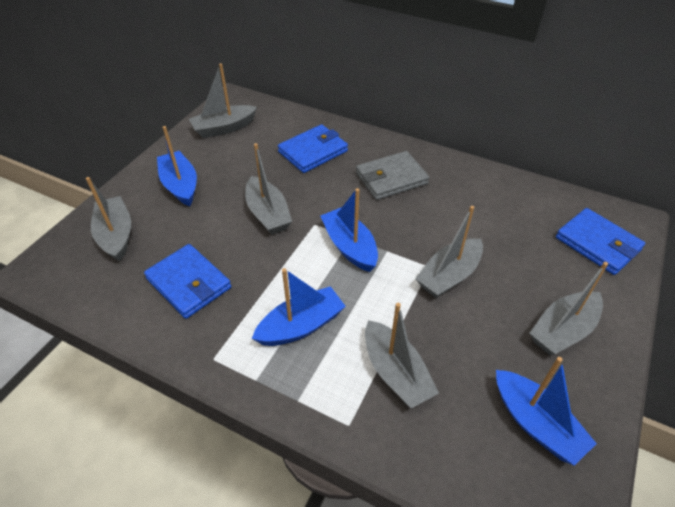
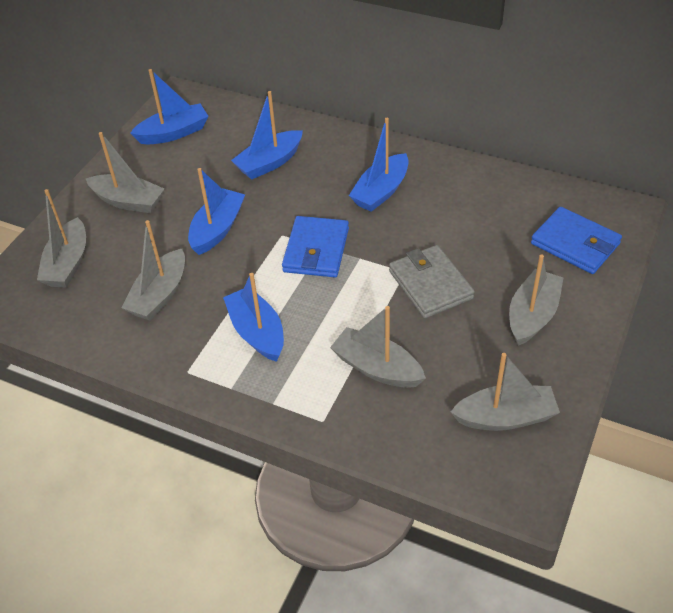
blue boat: 4 -> 5
blue wallet: 3 -> 2

